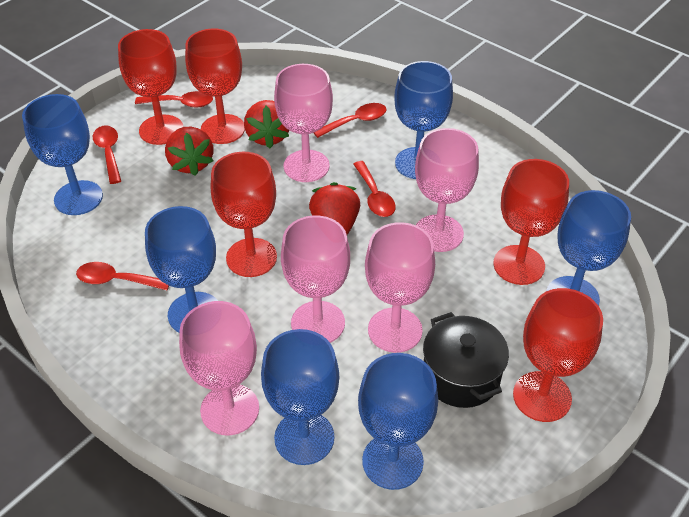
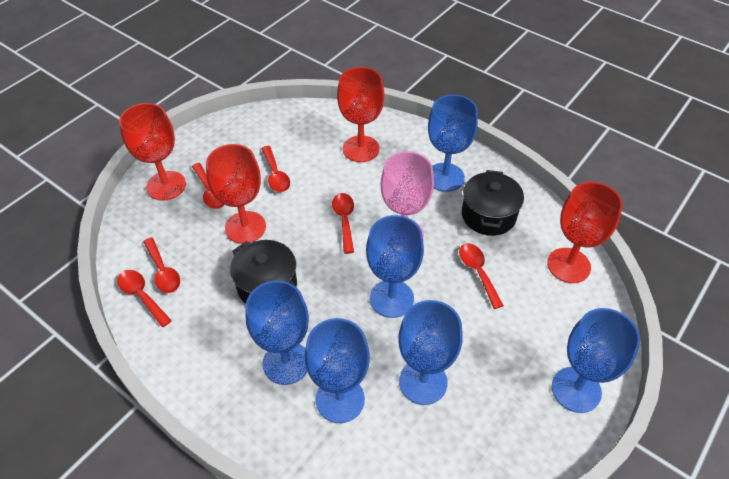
black pot: 1 -> 2
pink goblet: 5 -> 1
red goblet: 5 -> 4
red spoon: 5 -> 6
red strawberry: 3 -> 0

